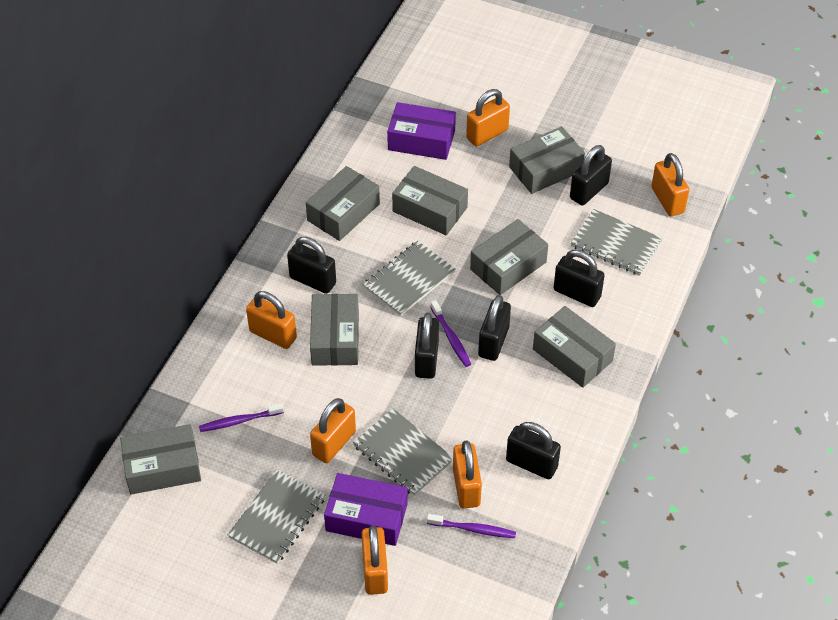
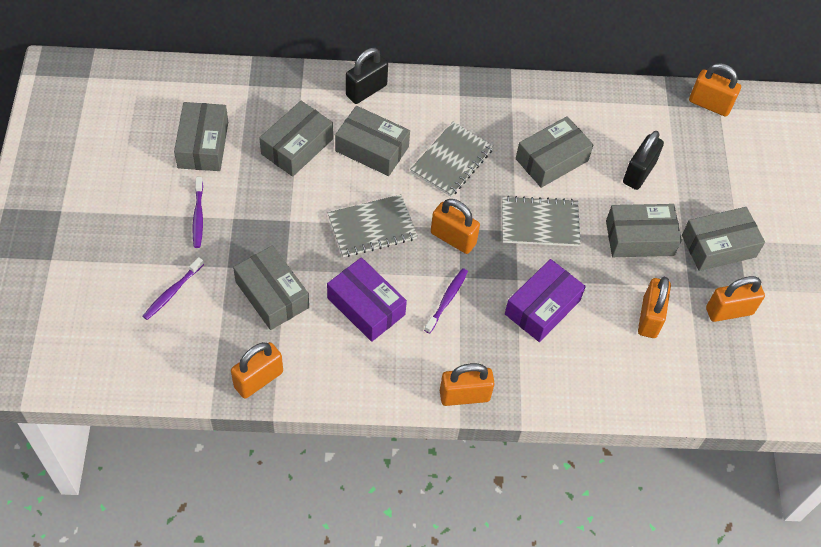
black padlock: 6 -> 2
grey notebook: 4 -> 3

